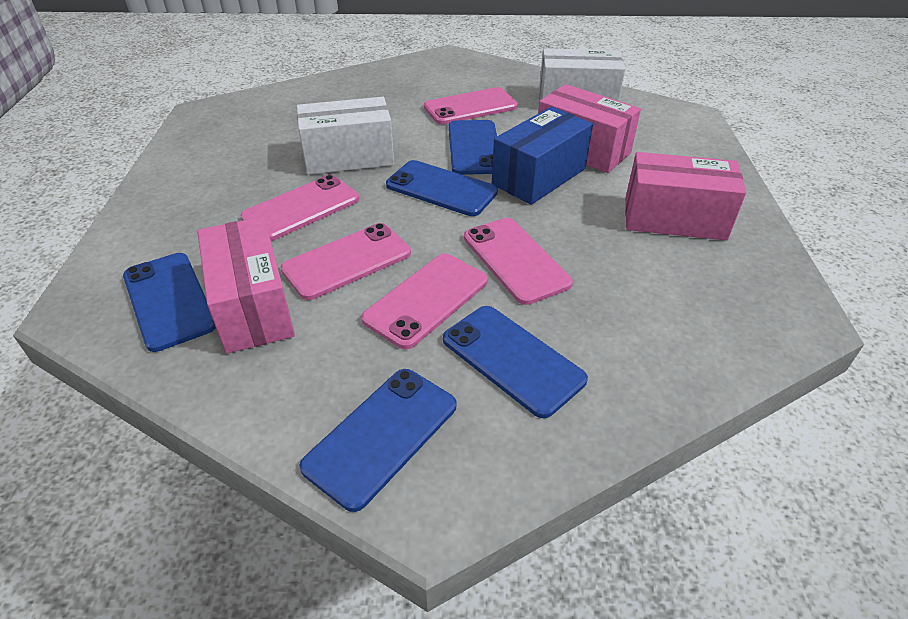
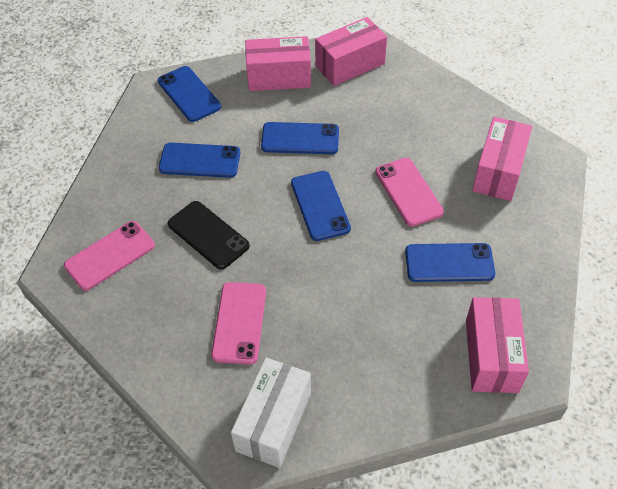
black phone: 0 -> 1
blue box: 1 -> 0
pink box: 3 -> 4
pink phone: 5 -> 3
white box: 2 -> 1

